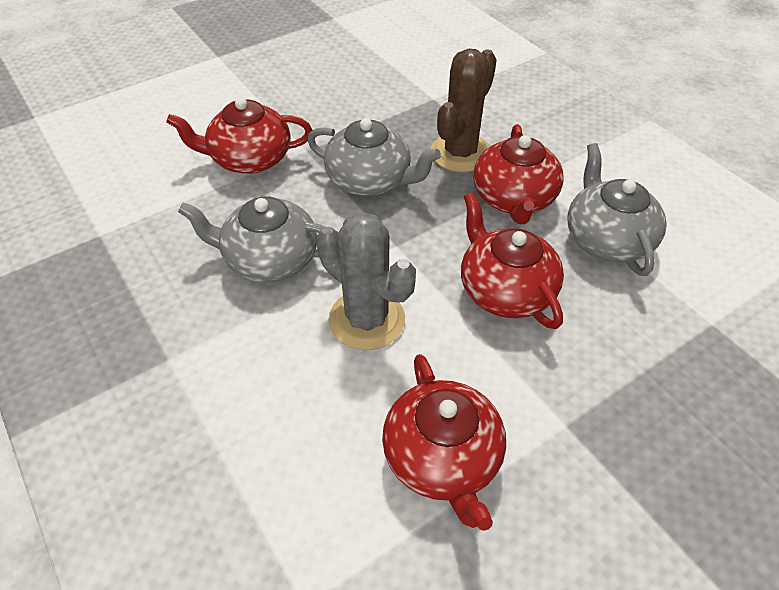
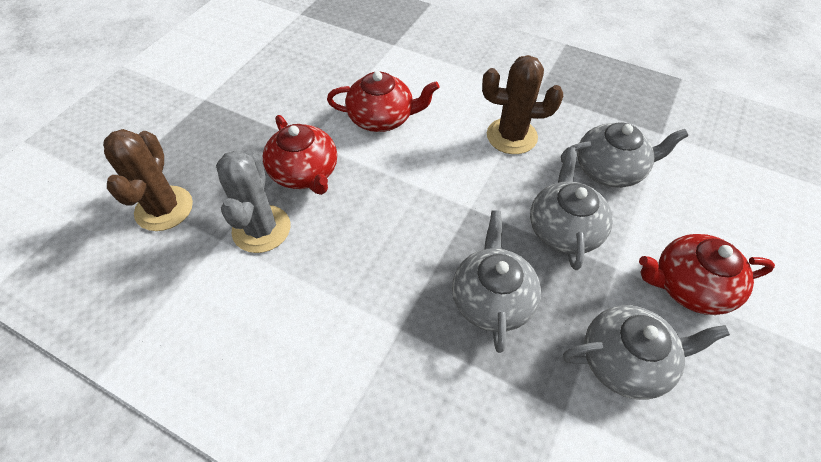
brown cactus: 1 -> 2
grey teapot: 3 -> 4
red teapot: 4 -> 3

